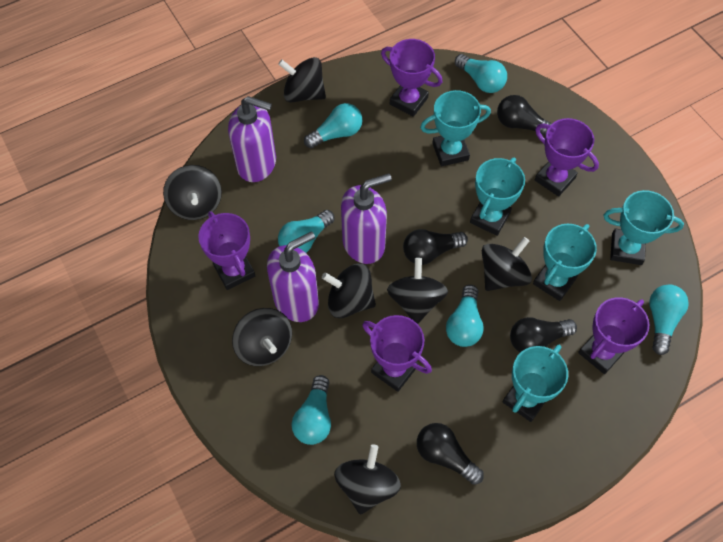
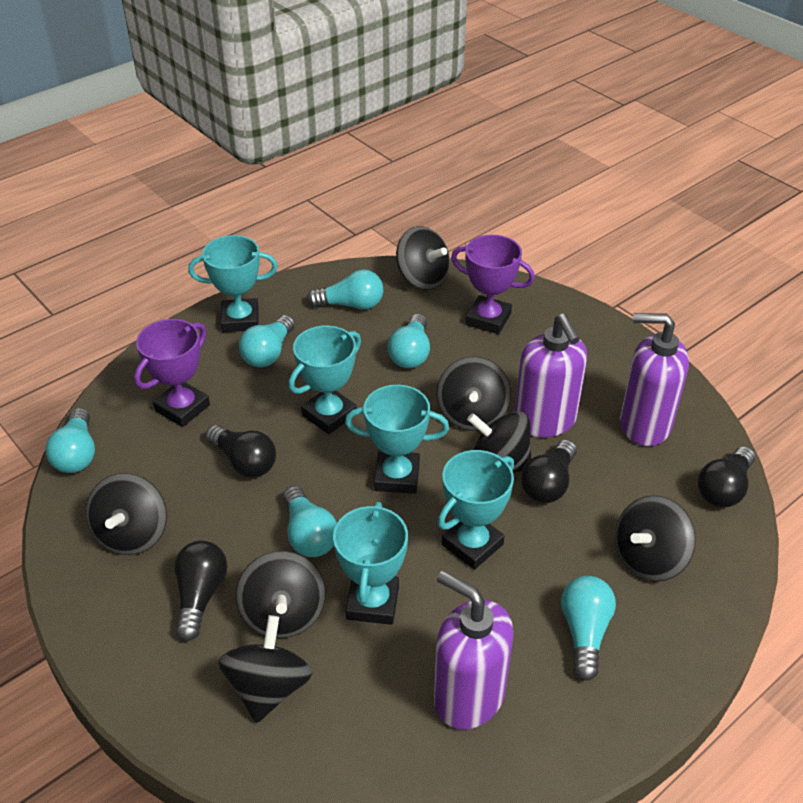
purple trophy: 5 -> 2

